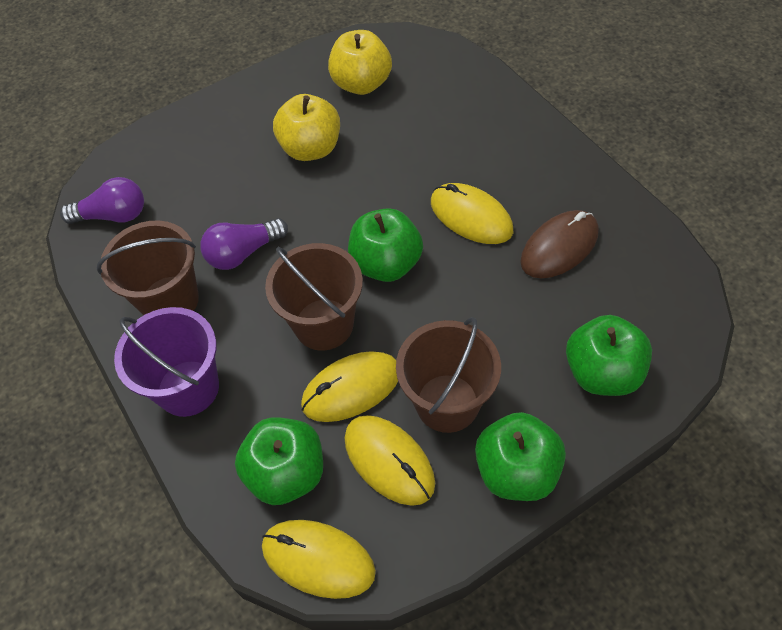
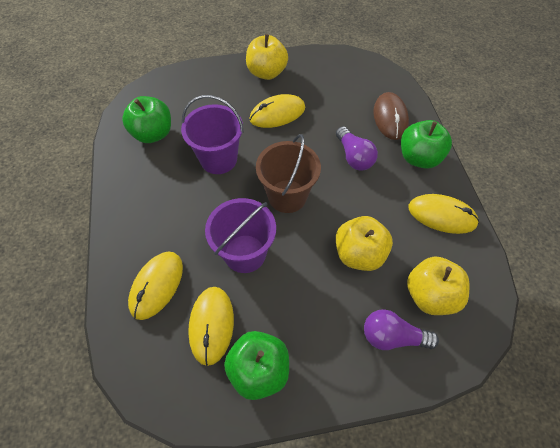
brown bucket: 3 -> 1
green apple: 4 -> 3
purple bucket: 1 -> 2
yellow apple: 2 -> 3

